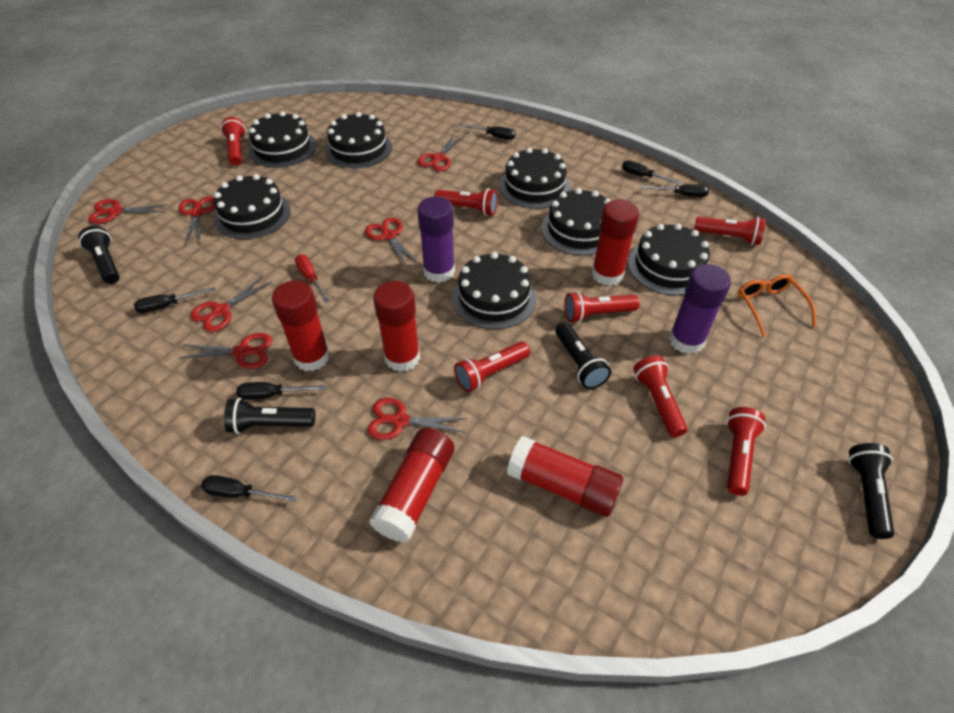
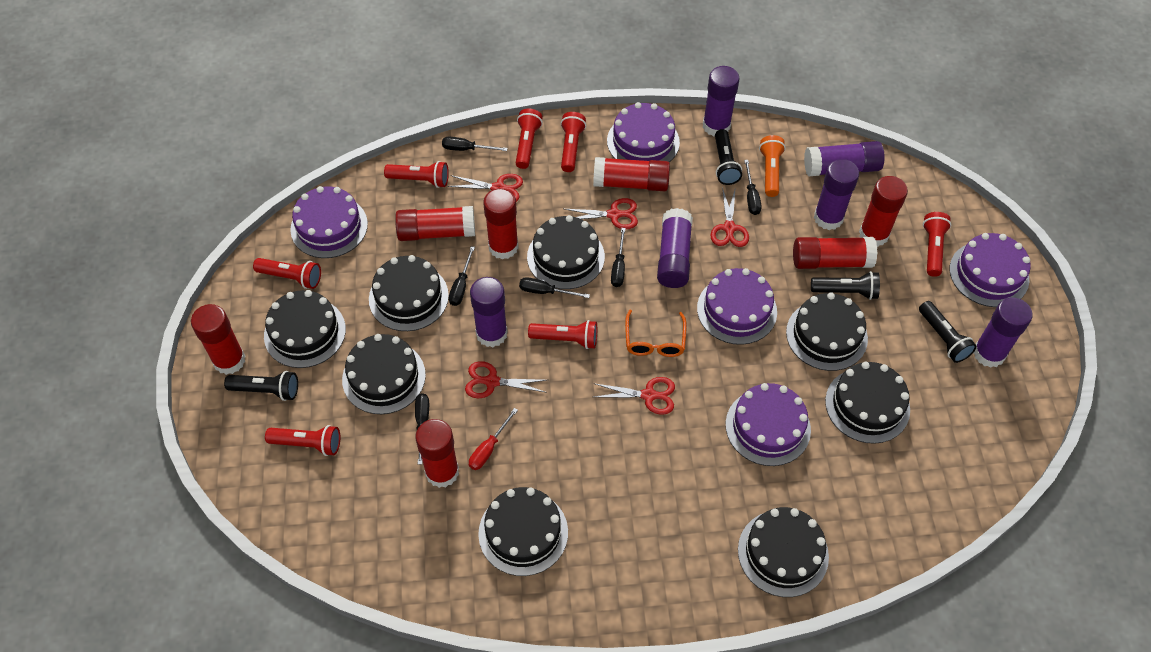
black cake: 7 -> 8
orange flashlight: 0 -> 1
purple cake: 0 -> 5
purple glue stick: 2 -> 6
red glue stick: 5 -> 7
red scissors: 7 -> 5

